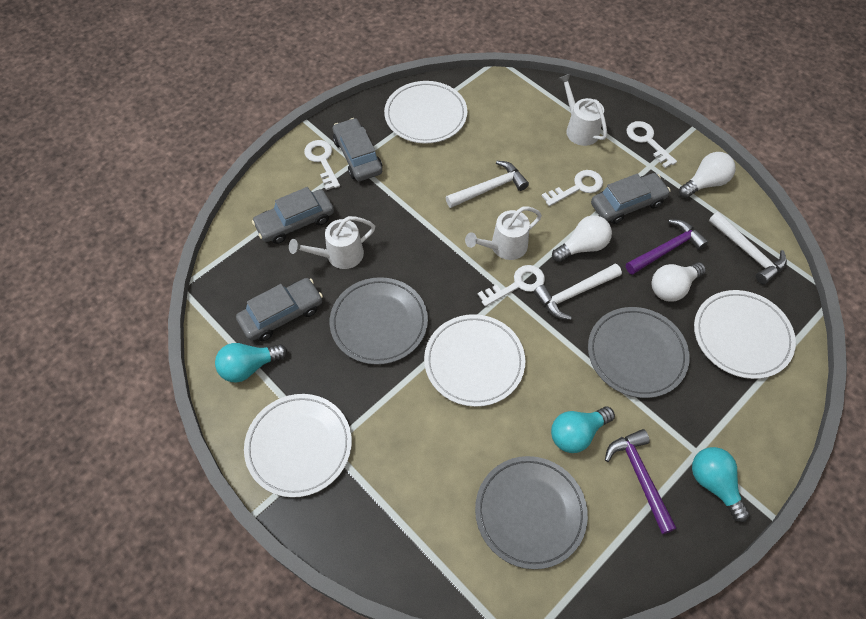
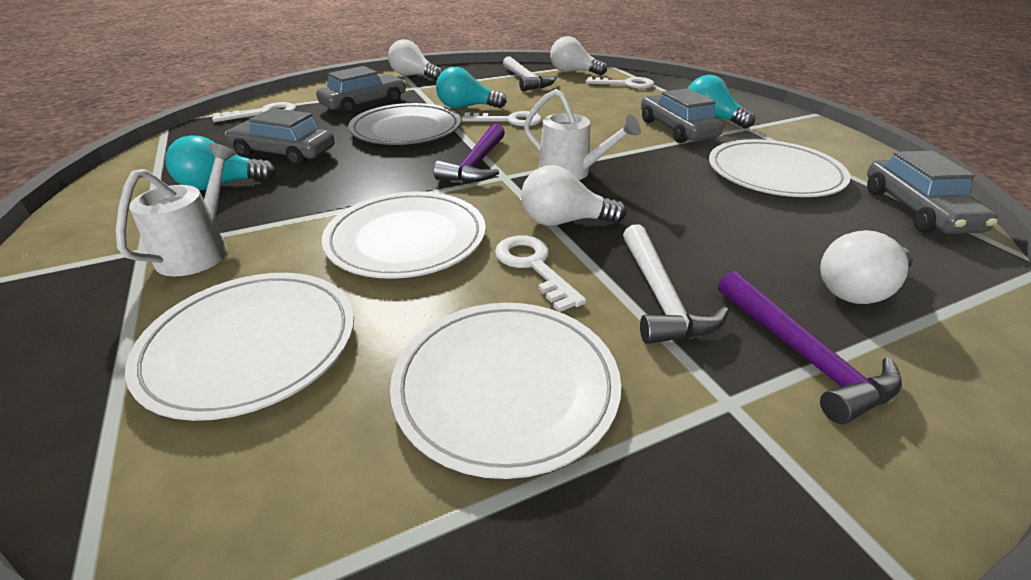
grey plate: 3 -> 1
white hammer: 3 -> 2
white light bulb: 3 -> 4
white watering can: 3 -> 2

